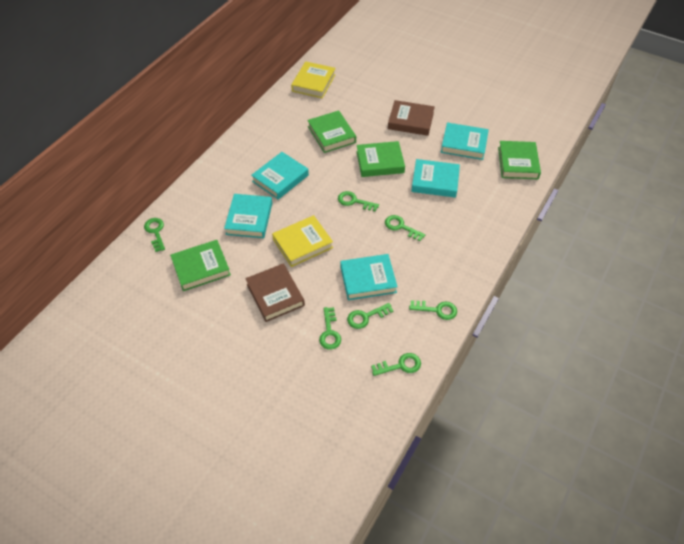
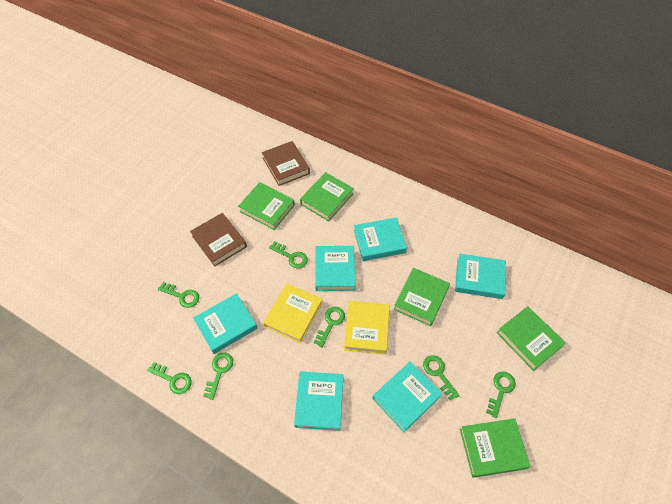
green book: 4 -> 5
turquoise book: 5 -> 6

